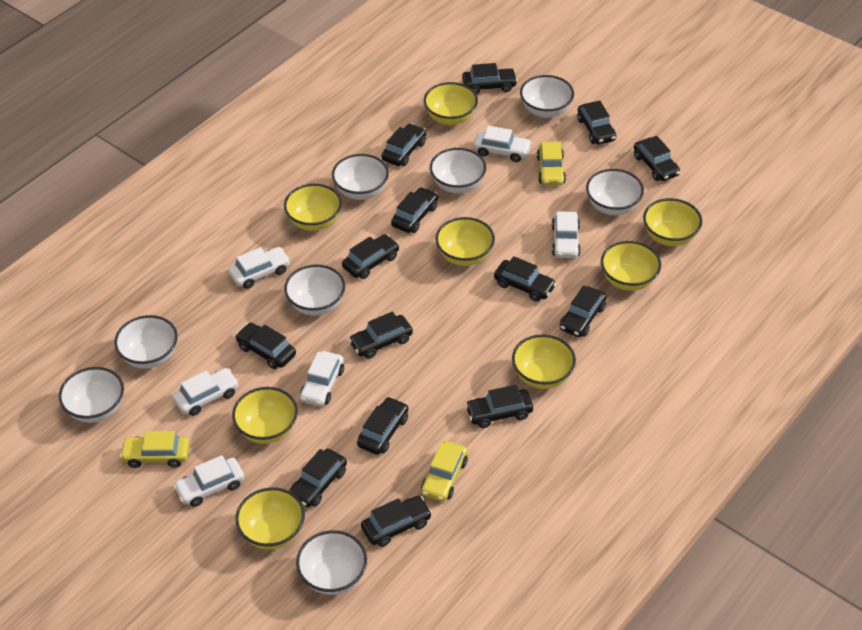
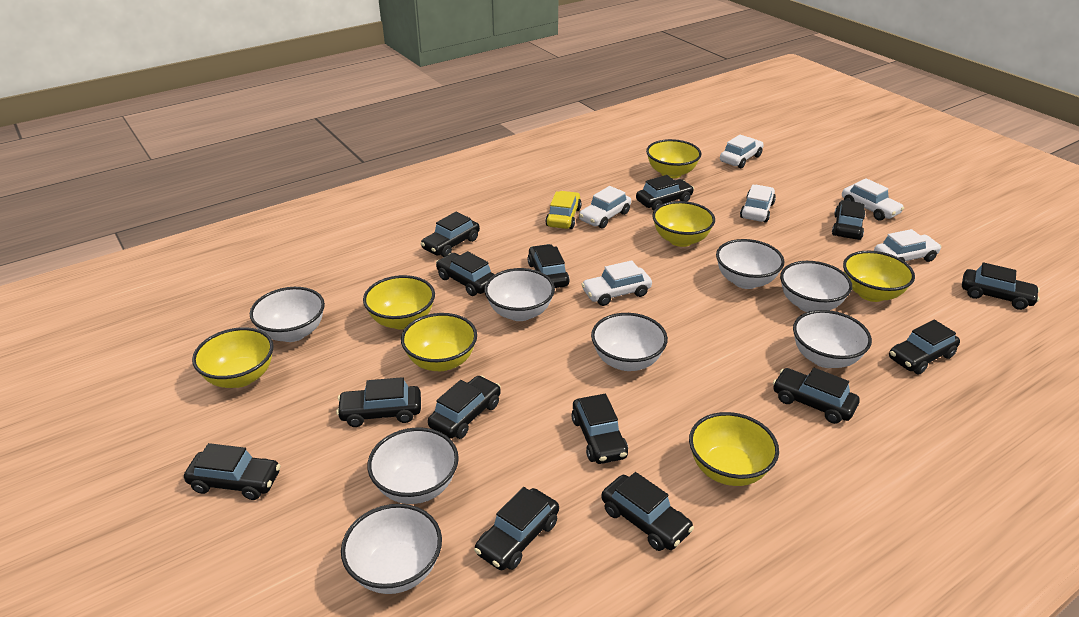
yellow bowl: 8 -> 7
yellow car: 3 -> 1

